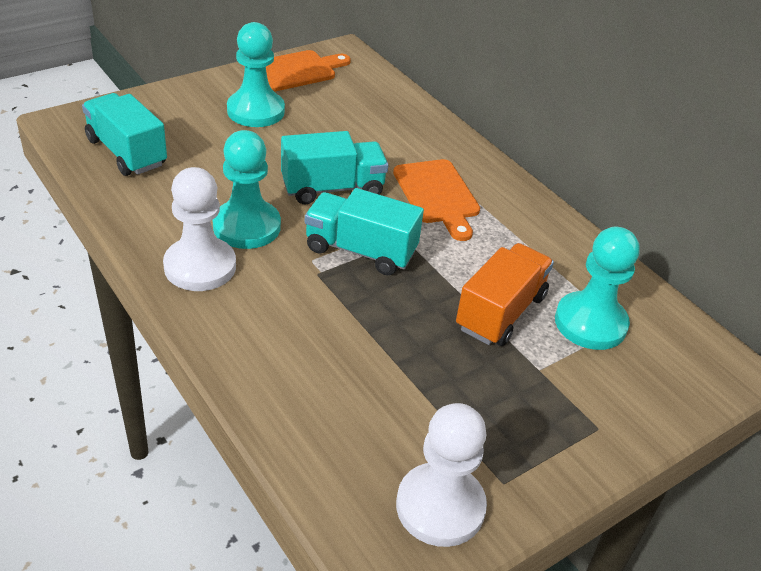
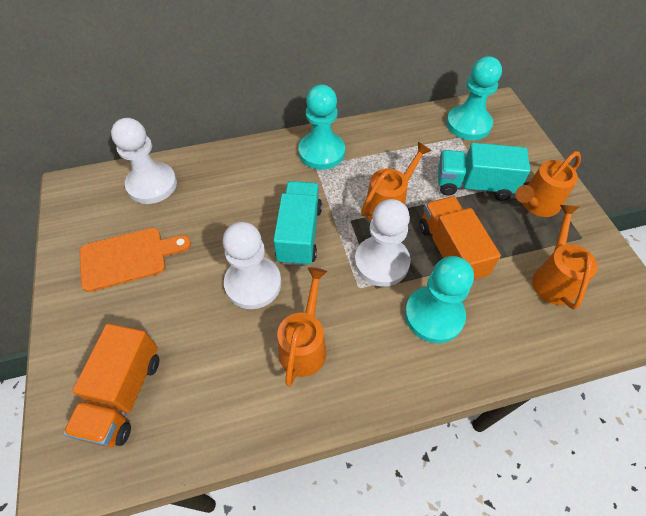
orange cutting board: 2 -> 1
orange truck: 1 -> 2
orange watering can: 0 -> 4
turquoise truck: 3 -> 2
white pawn: 2 -> 3

